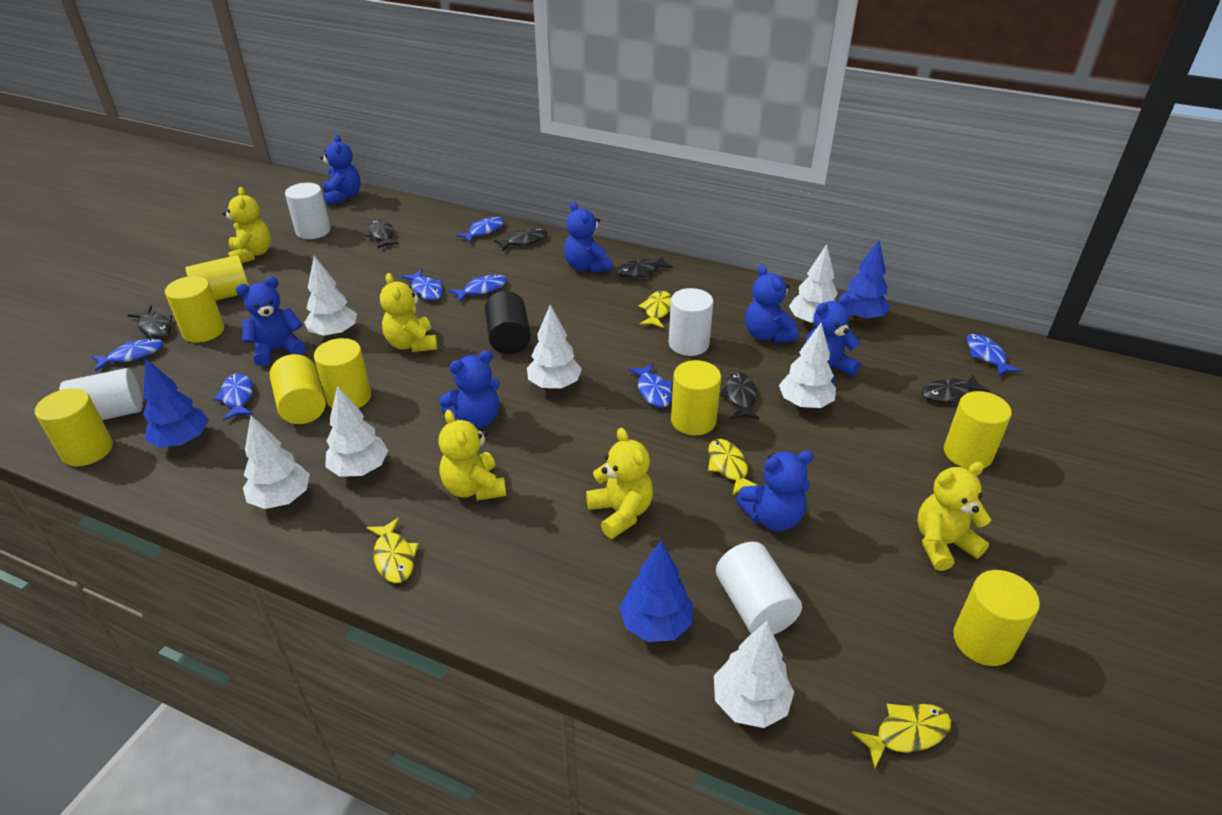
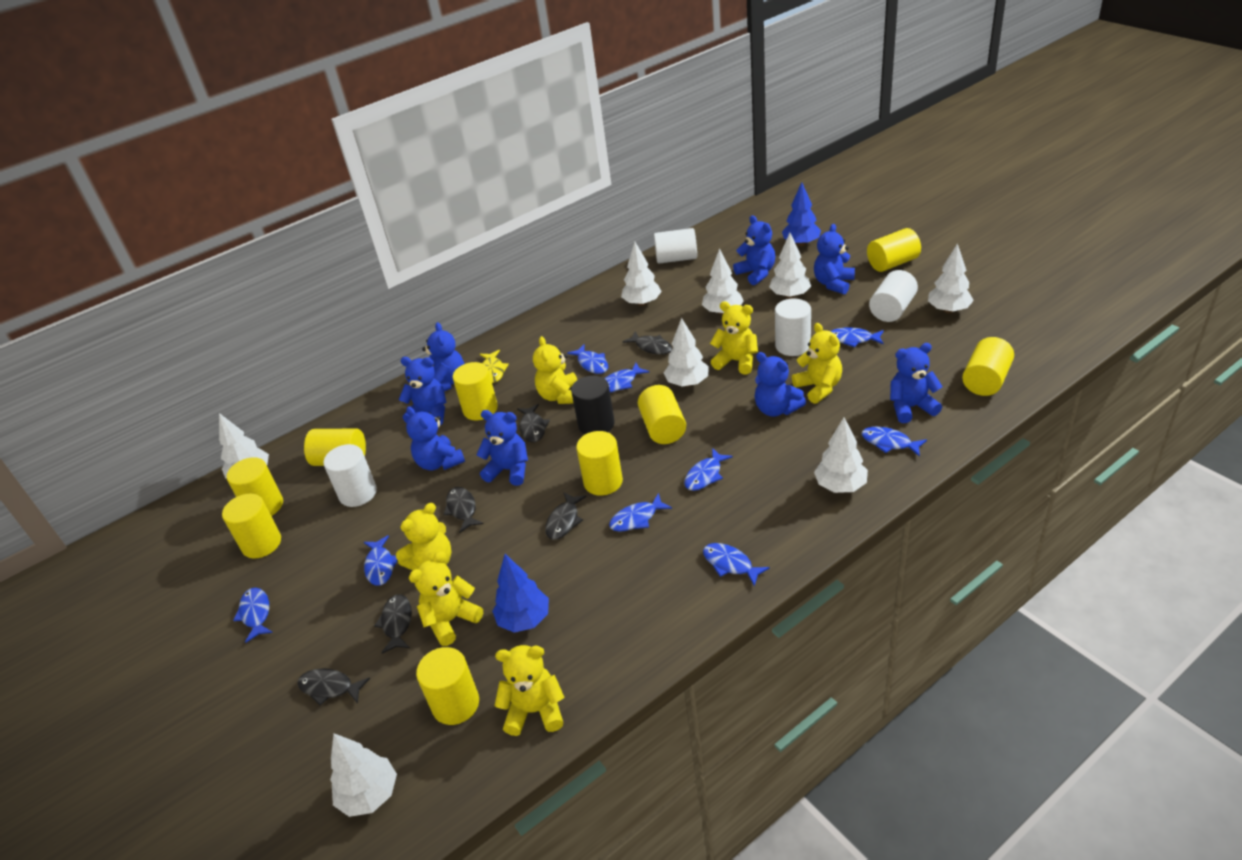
blue fish: 7 -> 9
blue teddy bear: 7 -> 8
blue tree: 3 -> 2
white tree: 7 -> 8
yellow cylinder: 8 -> 9
yellow fish: 4 -> 1
yellow teddy bear: 5 -> 6

